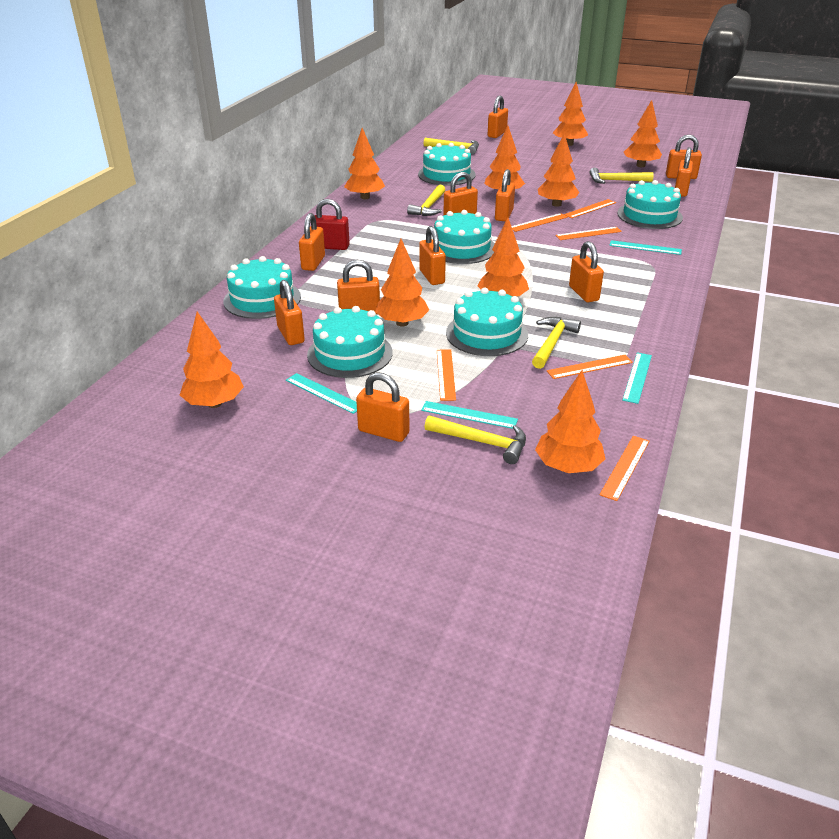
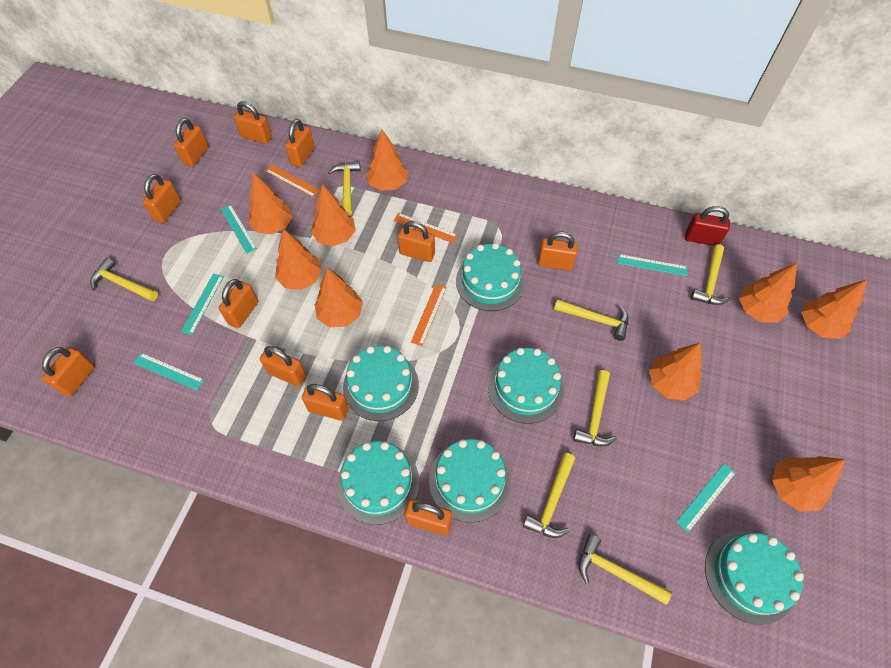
orange ruler: 6 -> 3
turquoise ruler: 4 -> 5
yellow hammer: 5 -> 7

